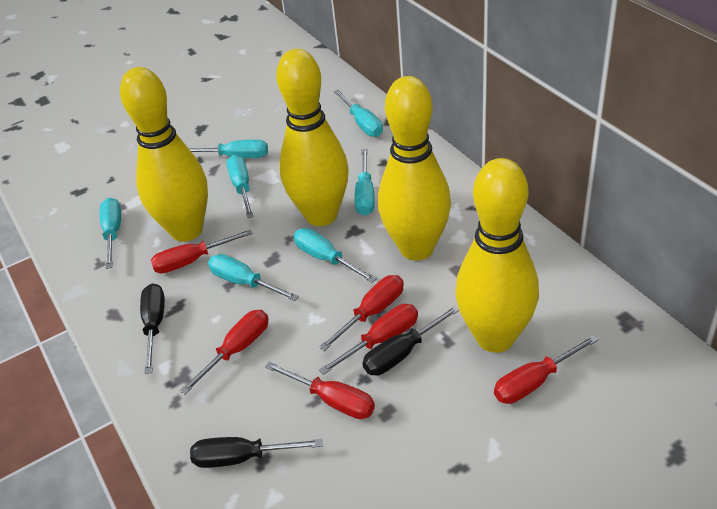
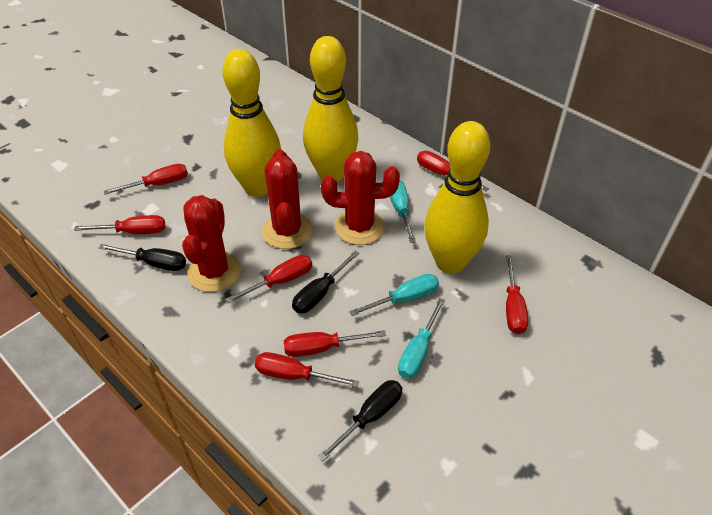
red cactus: 0 -> 3
red screwdriver: 6 -> 7
turquoise screwdriver: 7 -> 3
yellow bowling pin: 4 -> 3

